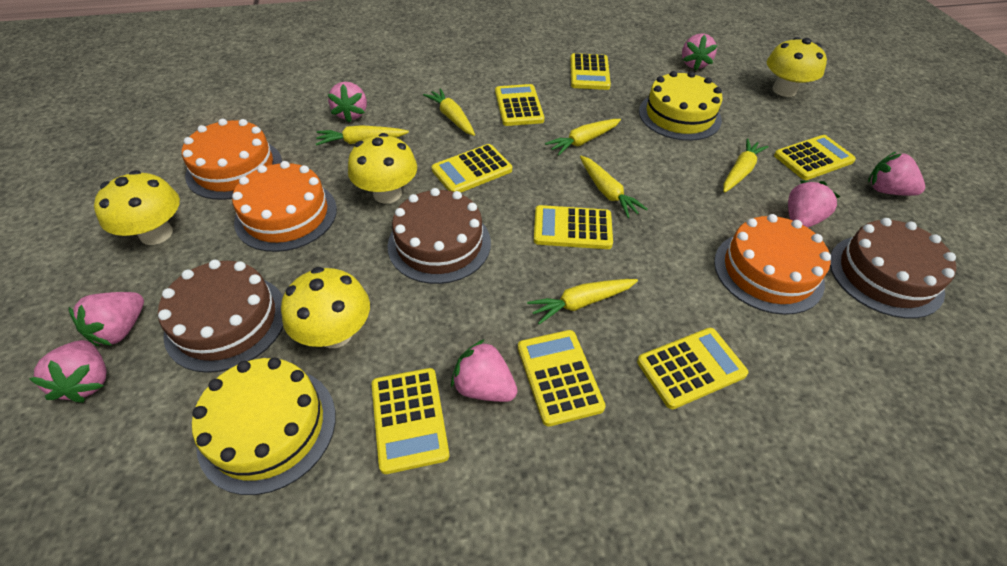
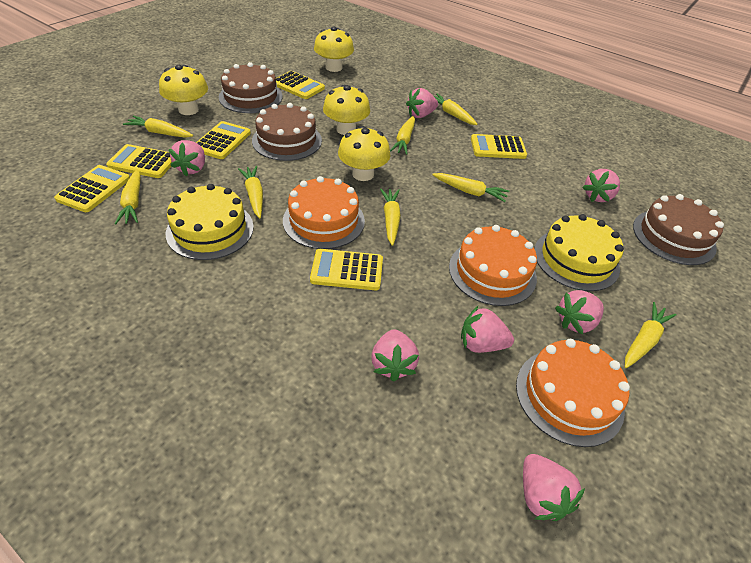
yellow calculator: 8 -> 6
yellow carrot: 6 -> 8

